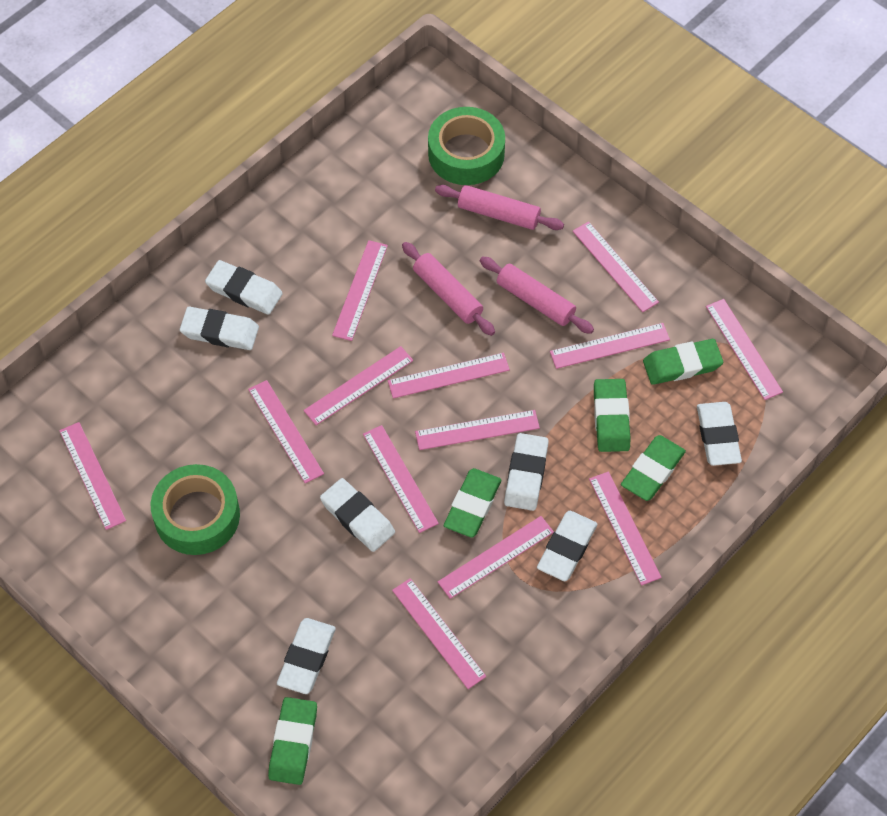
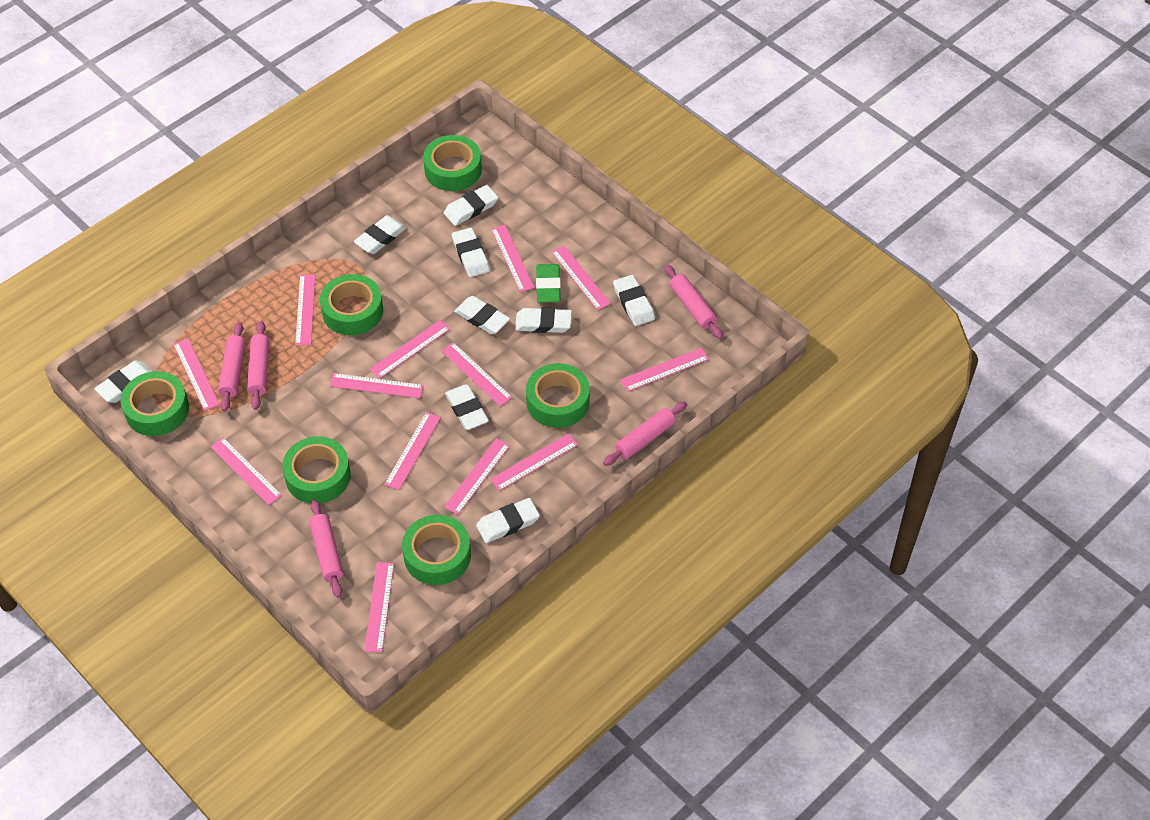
green eraser: 5 -> 1
green tape: 2 -> 6
pink rolling pin: 3 -> 5
white eraser: 7 -> 9

